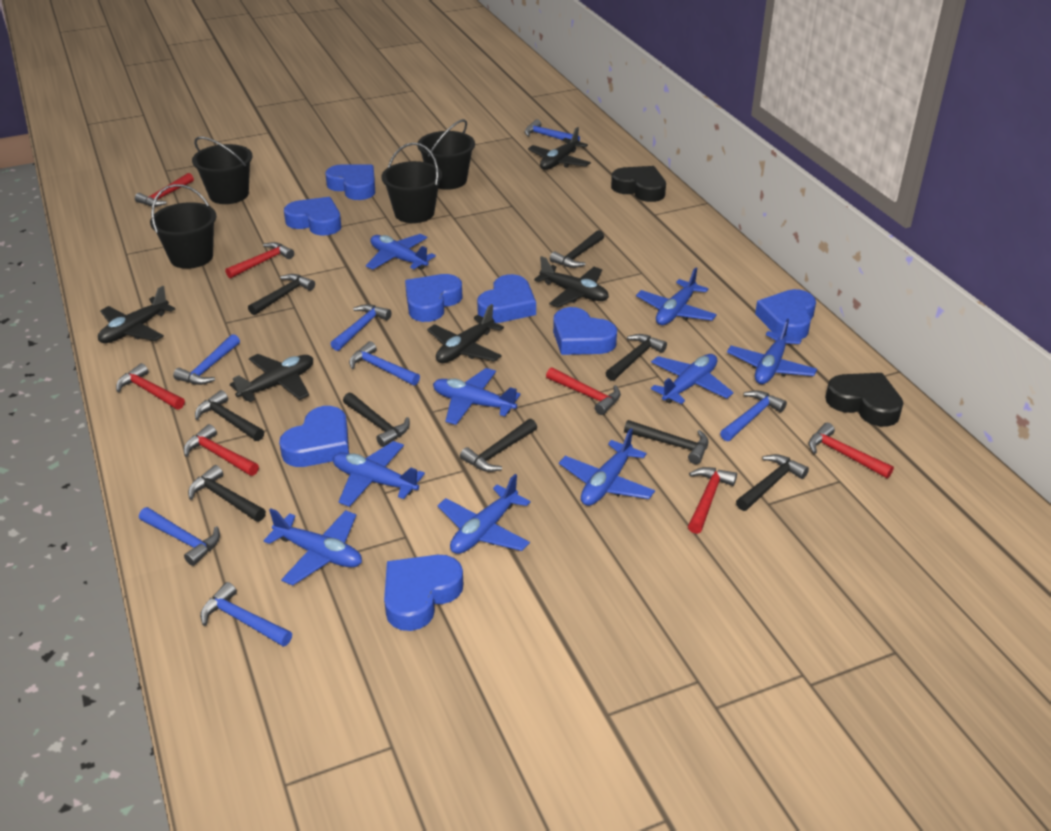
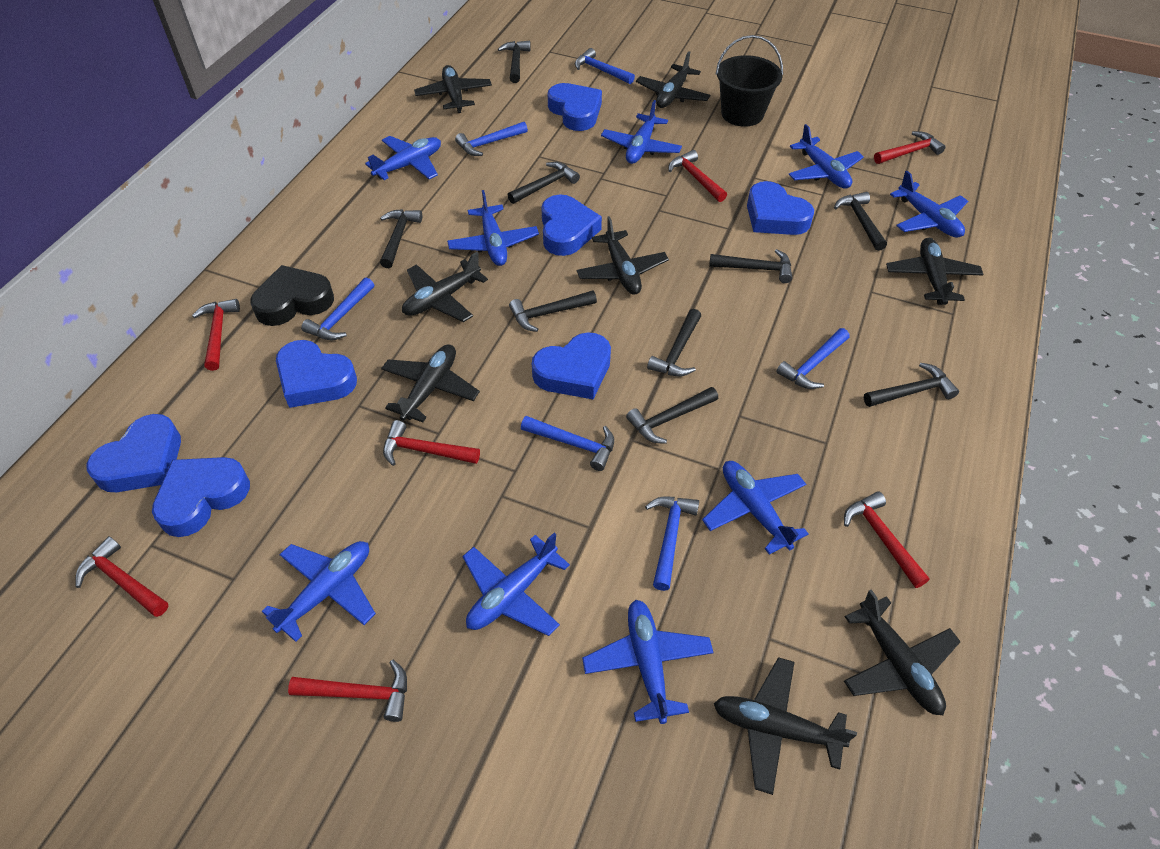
black bucket: 4 -> 1
black heart: 2 -> 1
black plane: 5 -> 8
blue hammer: 7 -> 6
blue heart: 8 -> 7

